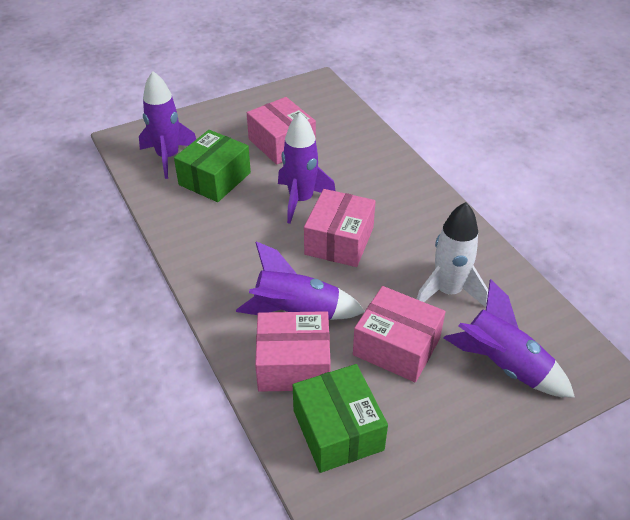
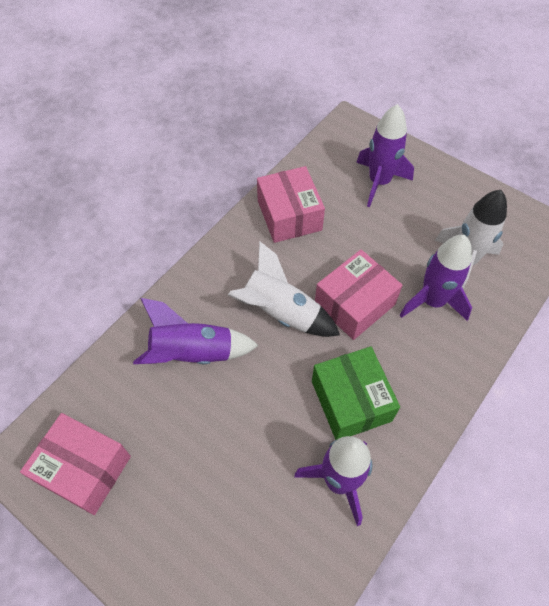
green box: 2 -> 1
pink box: 4 -> 3
white rocket: 1 -> 2

